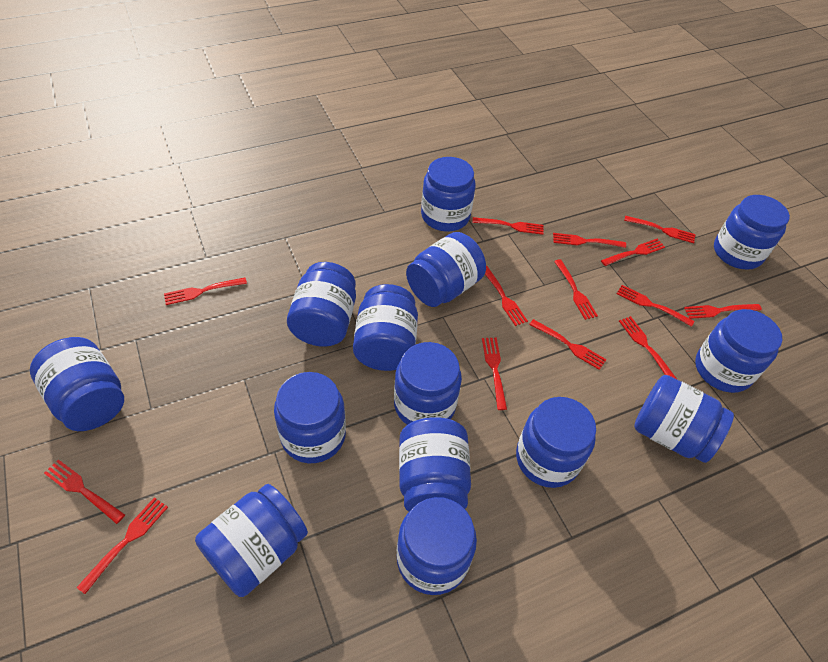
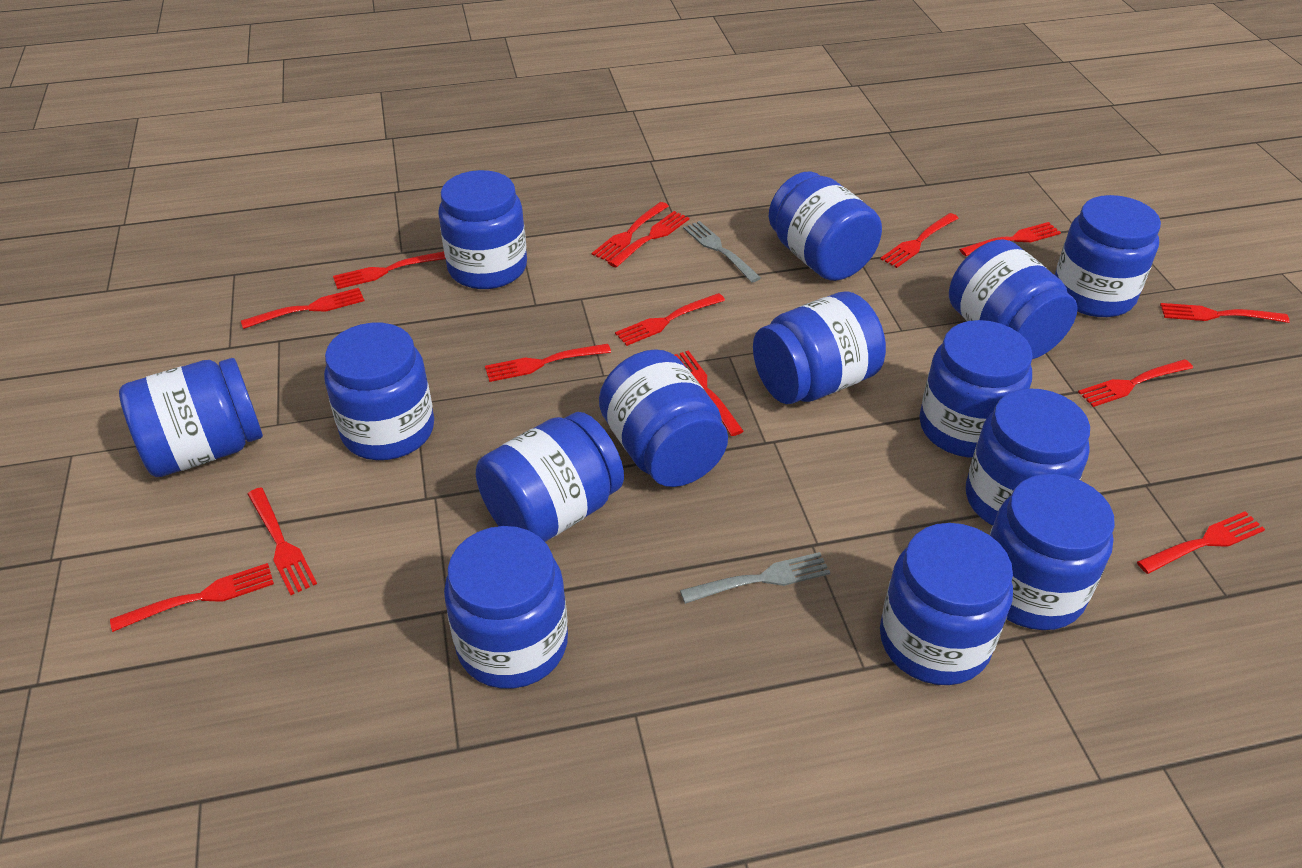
grey fork: 0 -> 2

